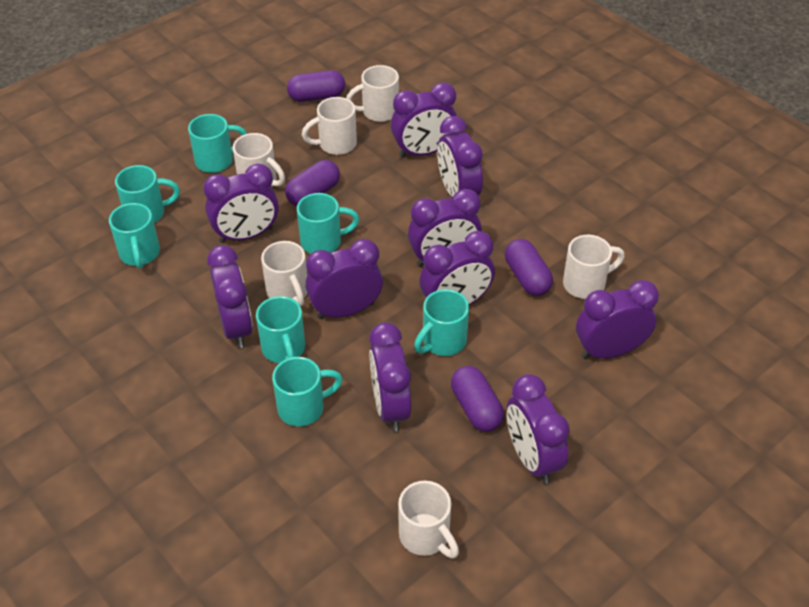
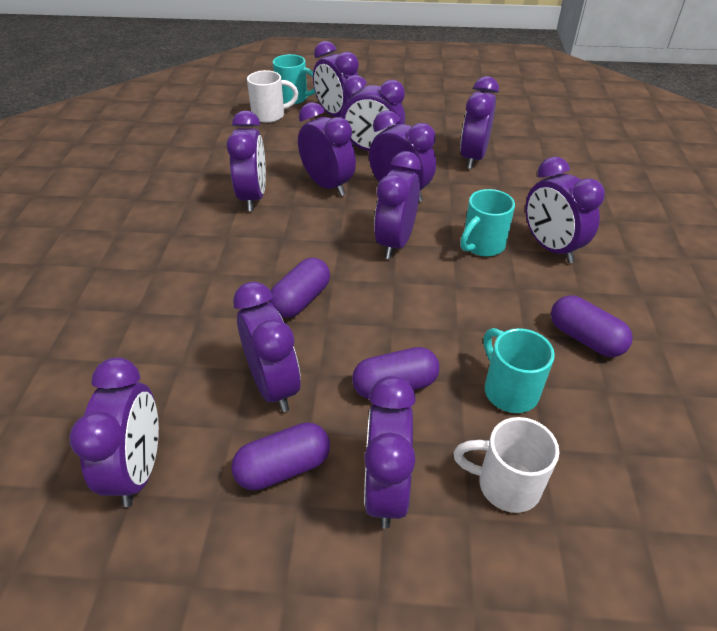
purple clock: 10 -> 11
turquoise mug: 7 -> 3
white mug: 6 -> 2

